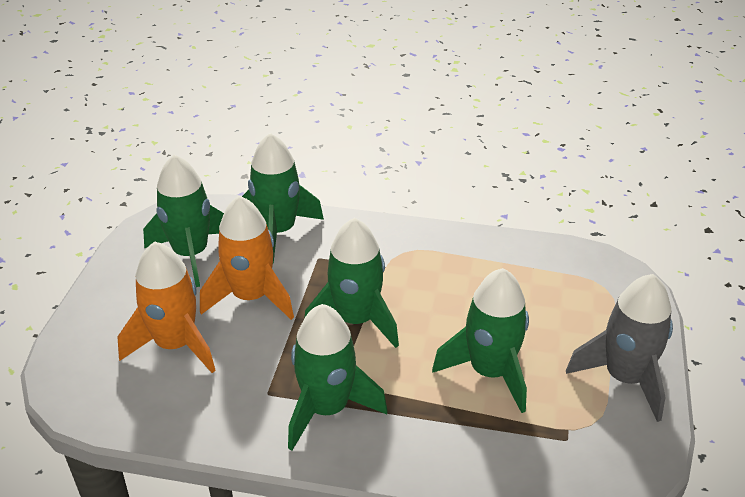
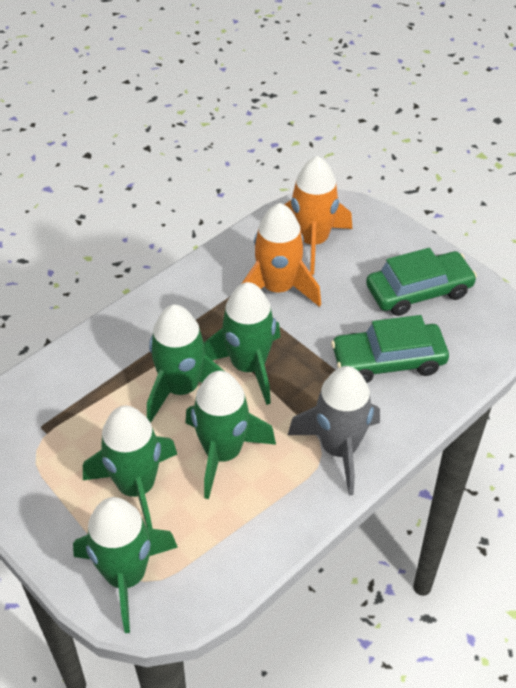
green car: 0 -> 2

